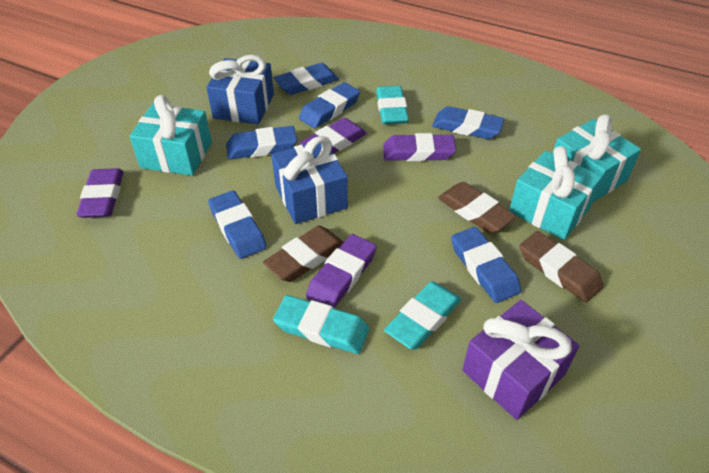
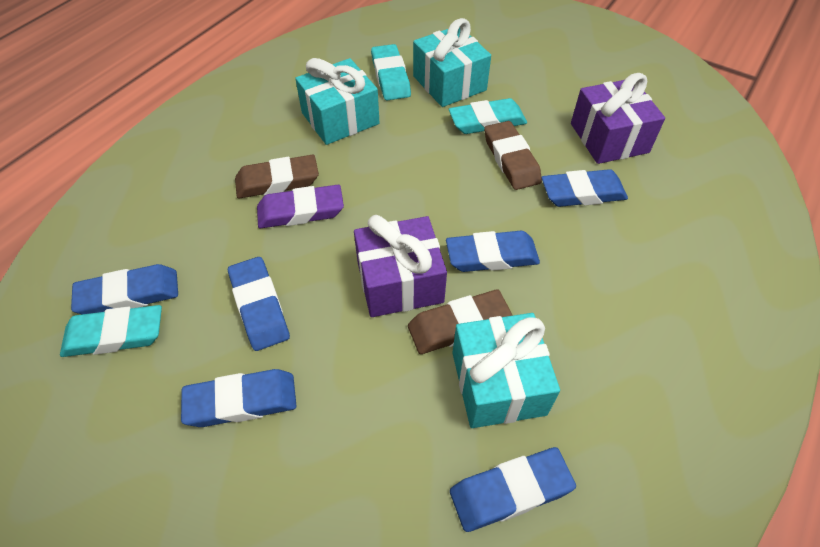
blue gift: 2 -> 0
purple eraser: 4 -> 1
purple gift: 1 -> 2

